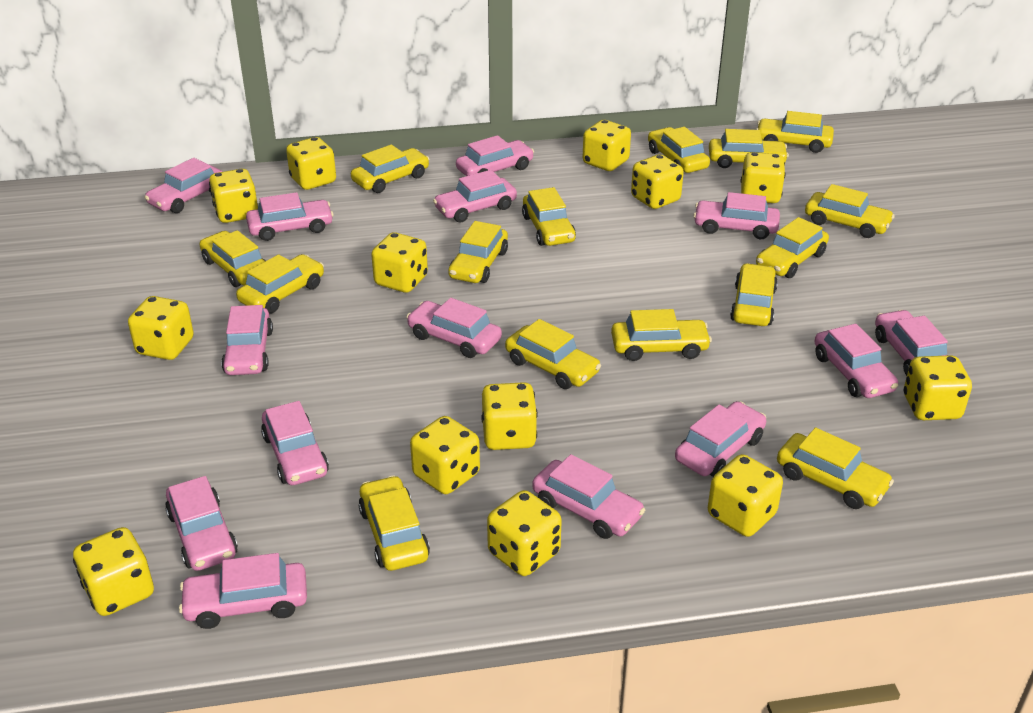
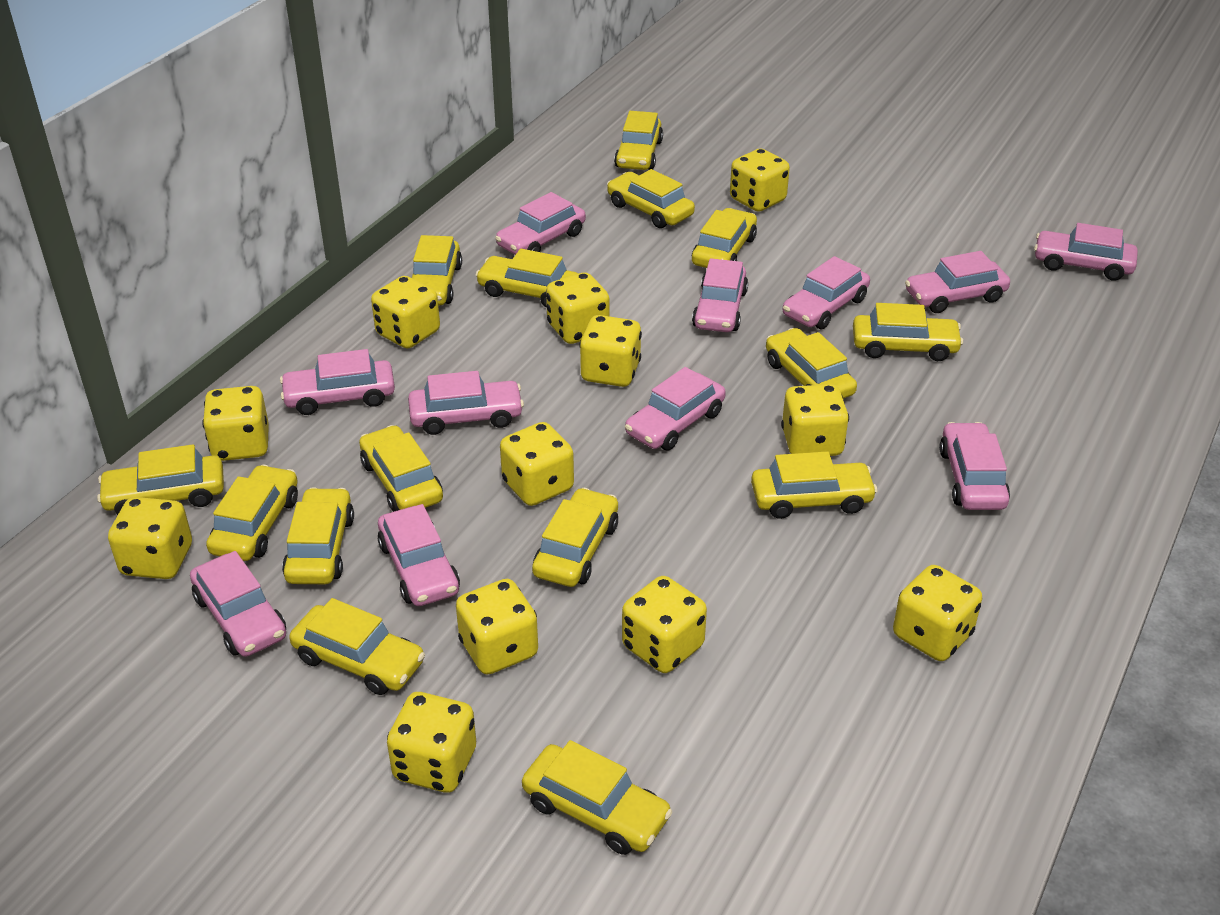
pink car: 14 -> 11
yellow dice: 13 -> 12

